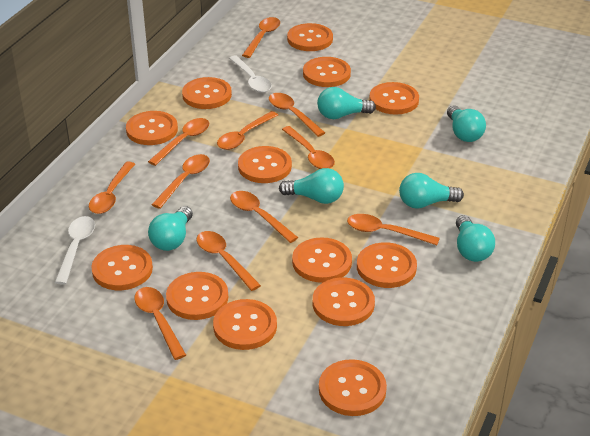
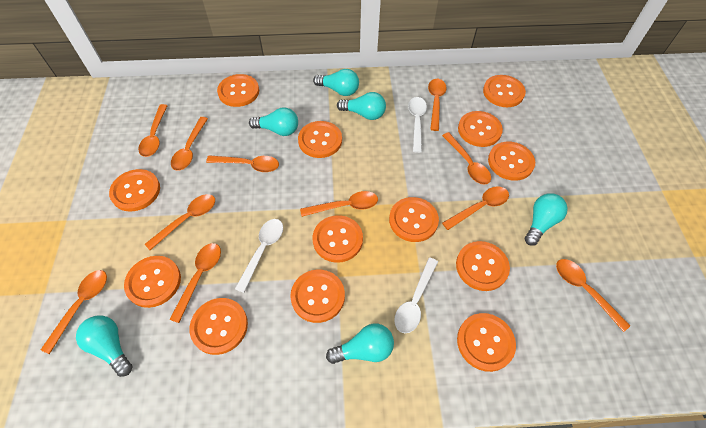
white spoon: 2 -> 3

